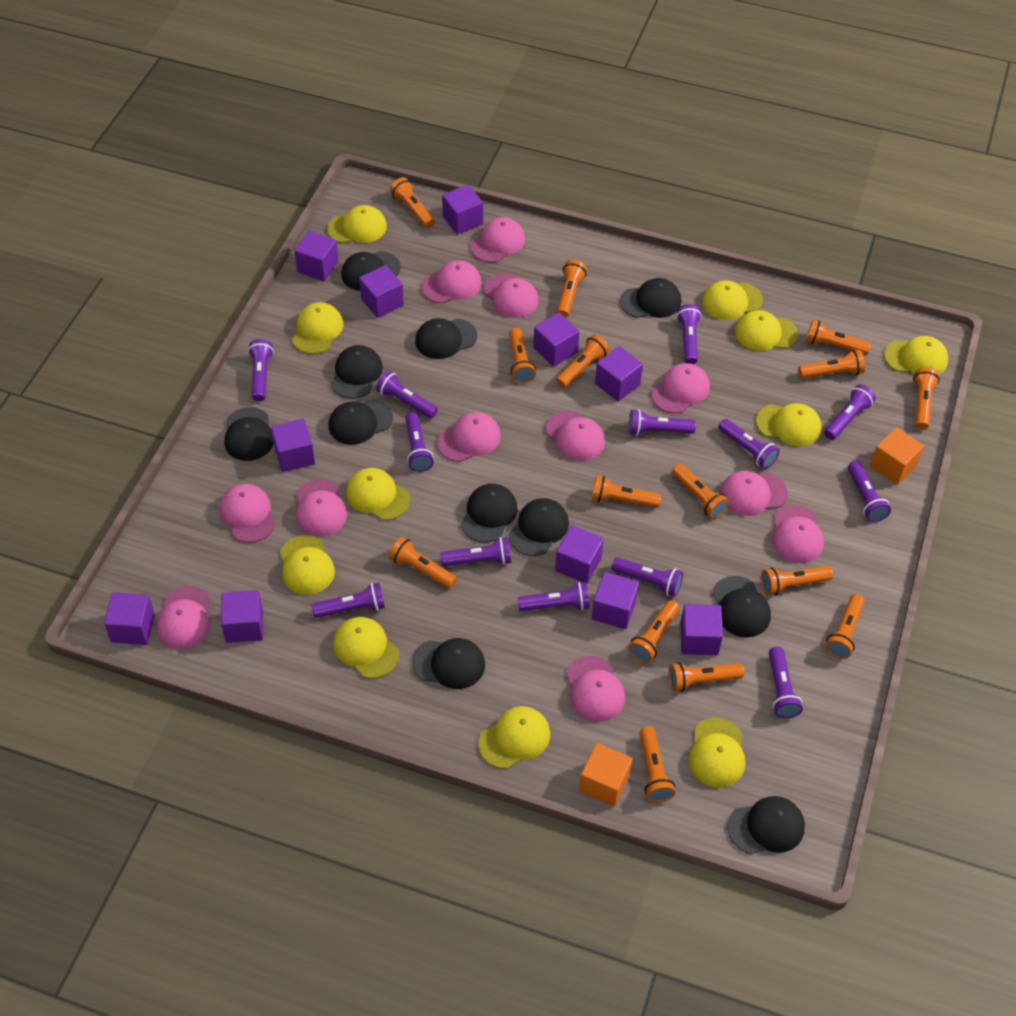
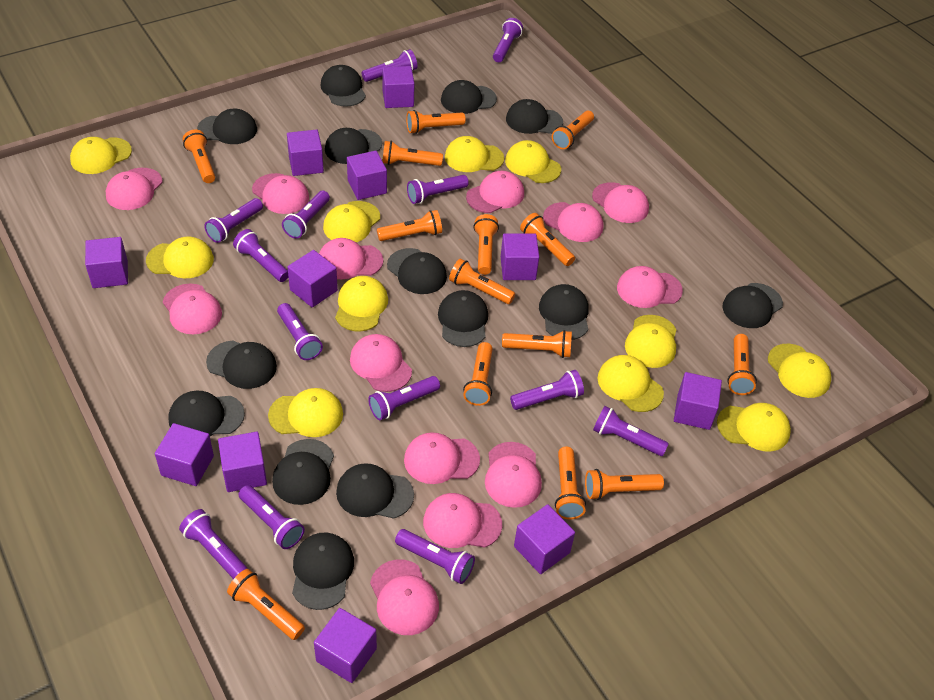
black cap: 11 -> 14
orange cube: 2 -> 0
orange flashlight: 15 -> 14
pink cap: 12 -> 13

